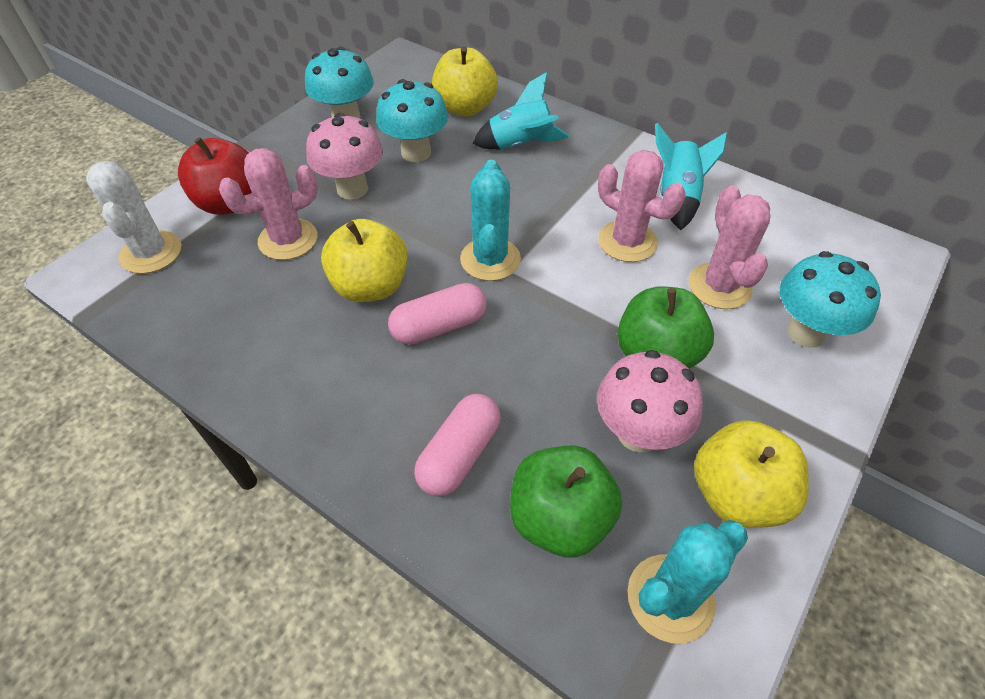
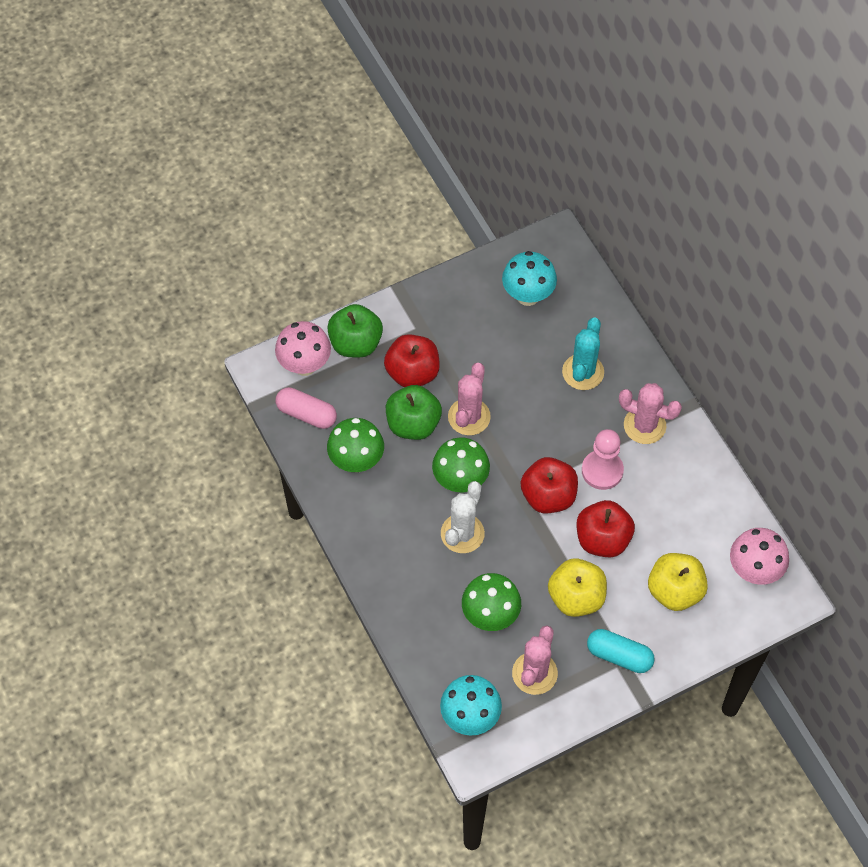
green mushroom: 0 -> 3
pink capsule: 2 -> 1
pink pawn: 0 -> 1
red apple: 1 -> 3
turquoise cactus: 2 -> 1
turquoise capsule: 0 -> 1
turquoise mushroom: 3 -> 2
turquoise rocket: 2 -> 0
yellow apple: 3 -> 2

